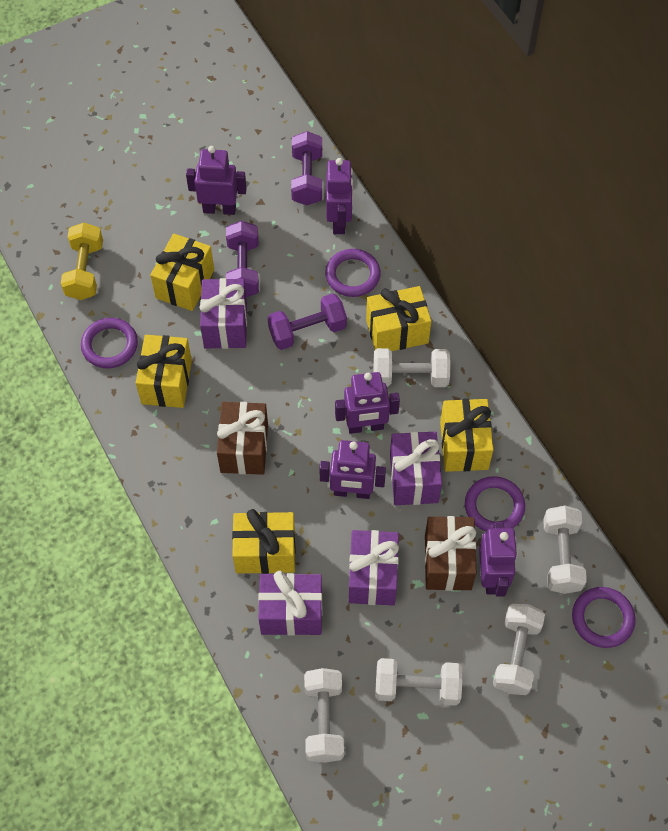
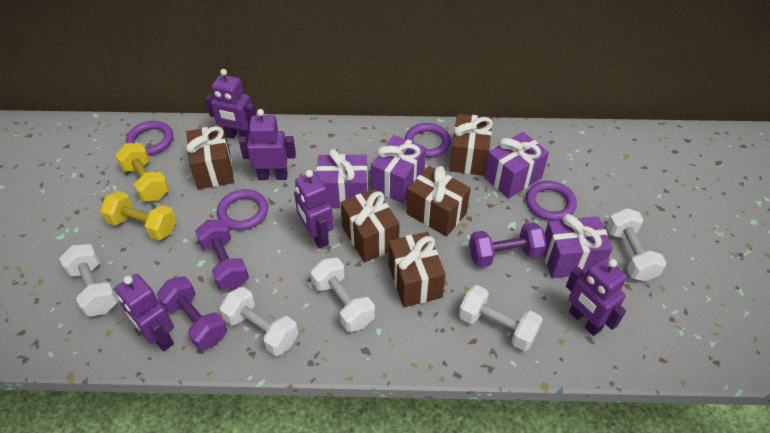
brown gift: 2 -> 5
yellow dumbbell: 1 -> 2
yellow gift: 5 -> 0

